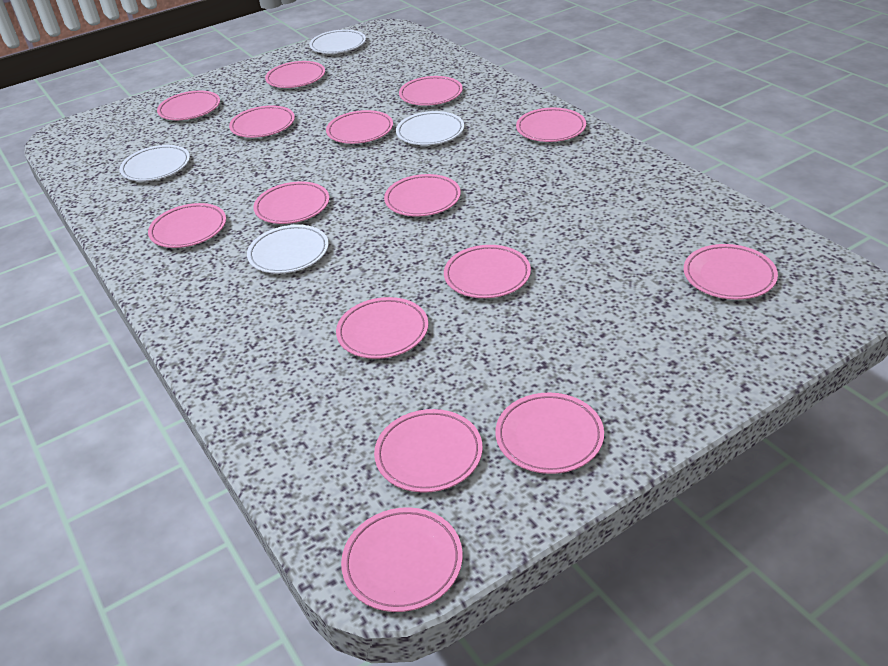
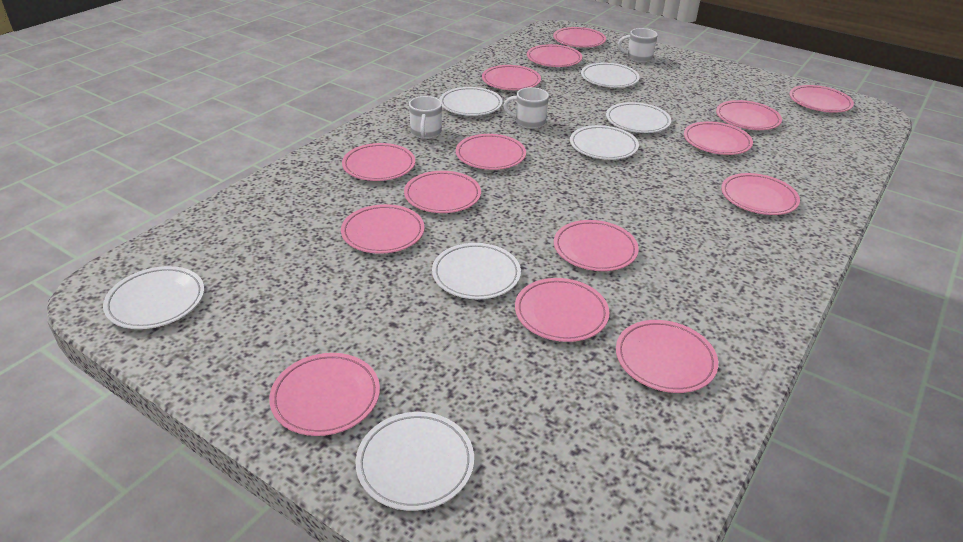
white mug: 0 -> 3
white plate: 4 -> 7

